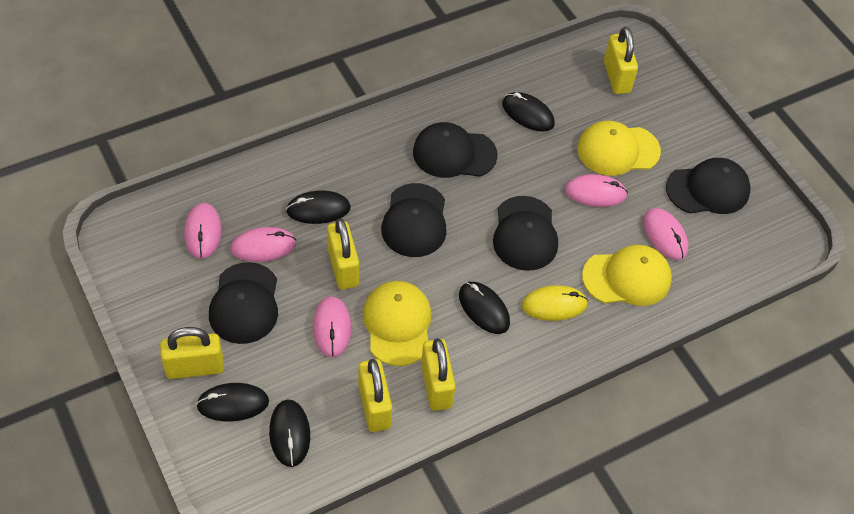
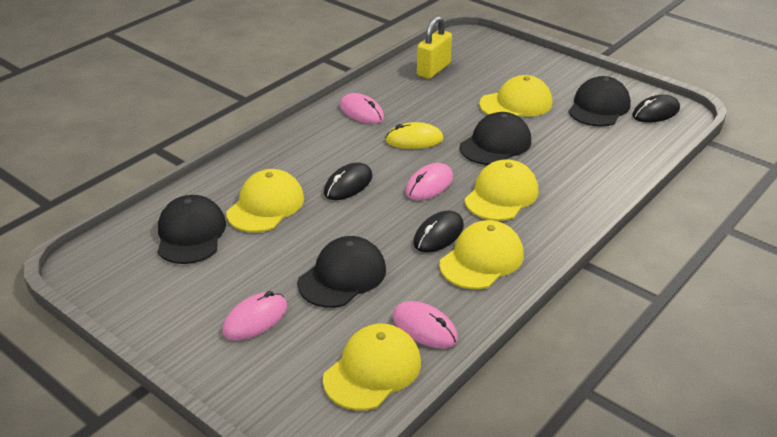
black cap: 5 -> 4
black mouse: 5 -> 3
pink mouse: 5 -> 4
yellow cap: 3 -> 5
yellow padlock: 5 -> 1

